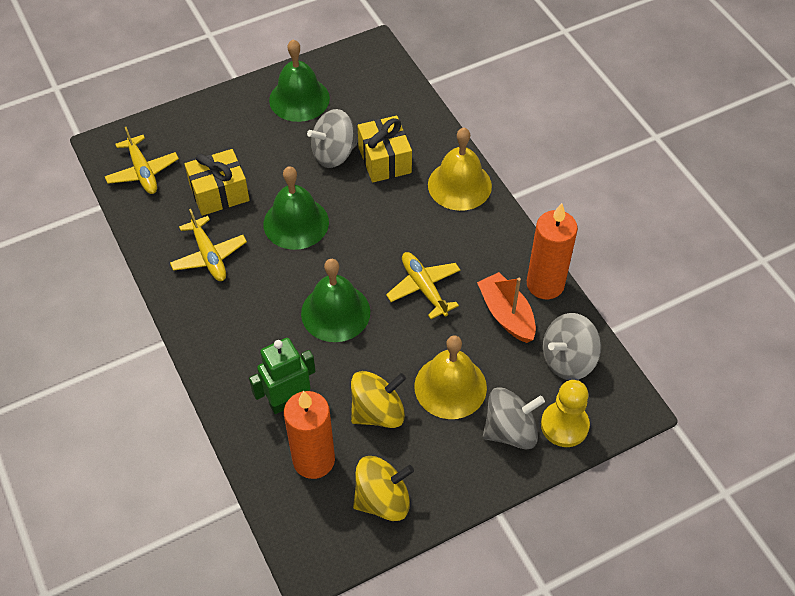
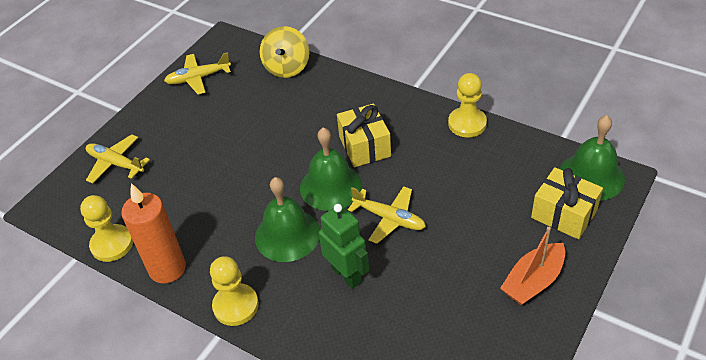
grey spinning top: 3 -> 0
orange candle: 2 -> 1
yellow bell: 2 -> 0
yellow pawn: 1 -> 3
yellow spinning top: 2 -> 1

